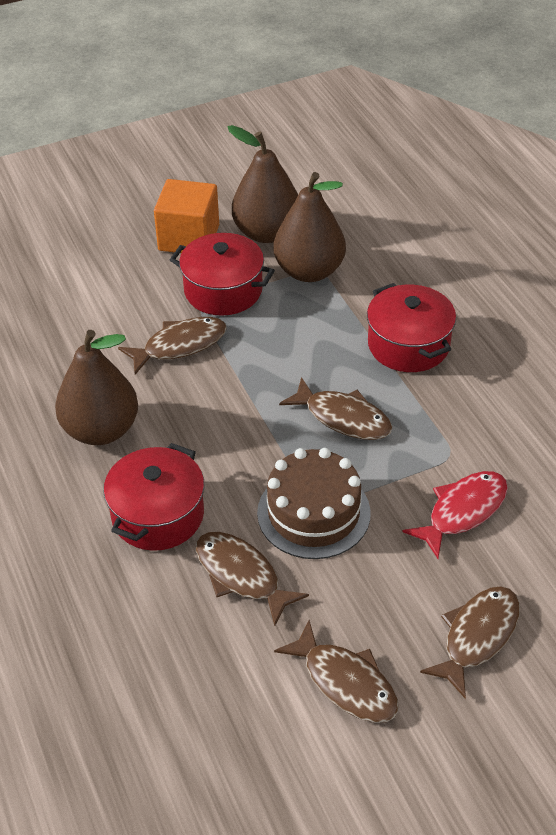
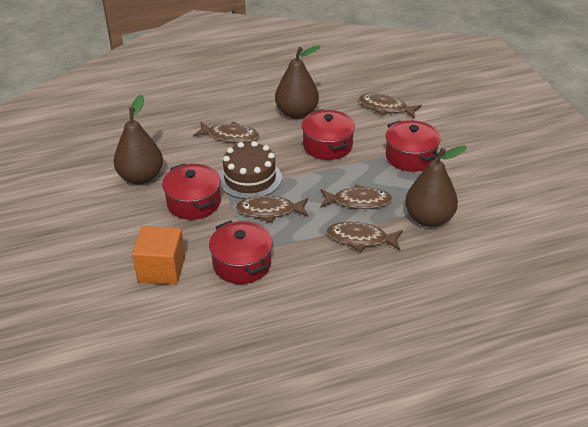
red fish: 1 -> 0
red pot: 3 -> 4

